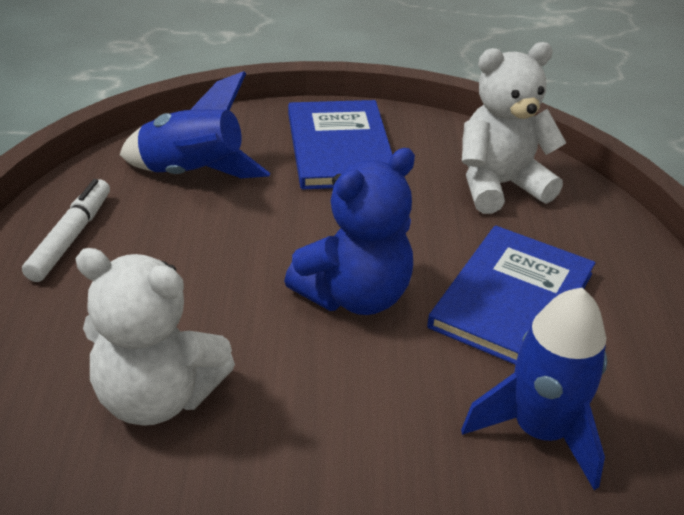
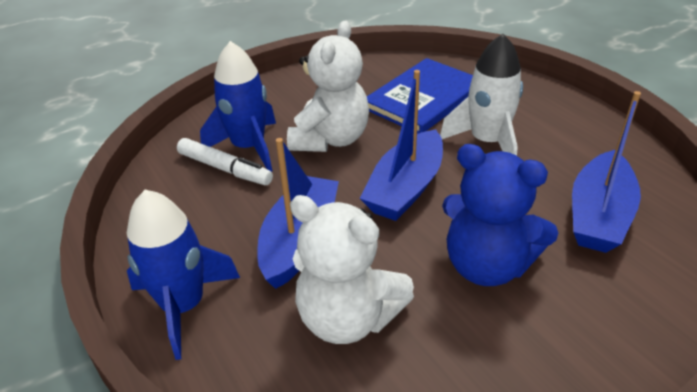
blue boat: 0 -> 3
blue book: 2 -> 1
white rocket: 0 -> 1

